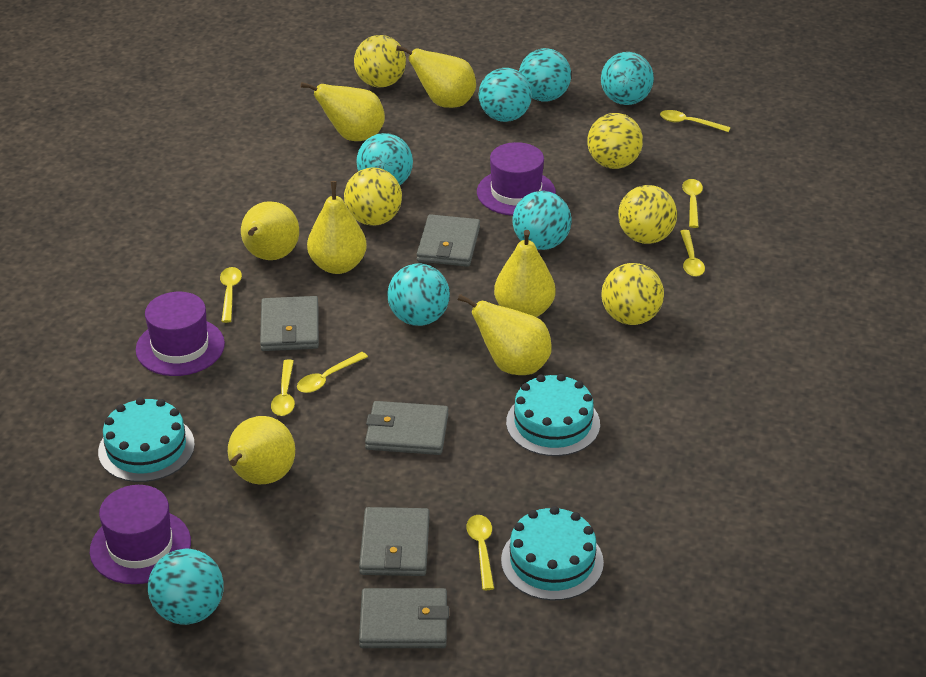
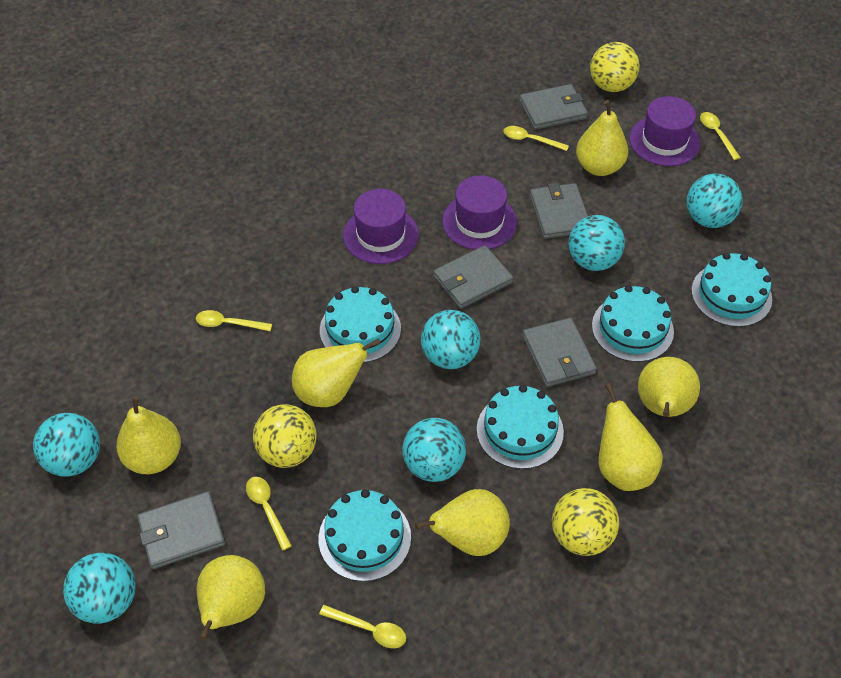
turquoise ball: 7 -> 6
turquoise cake: 3 -> 5
yellow ball: 5 -> 3
yellow spoon: 7 -> 5

